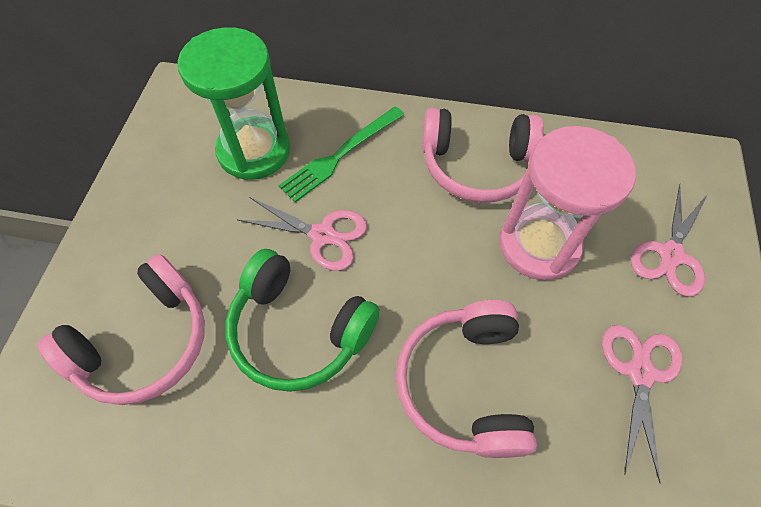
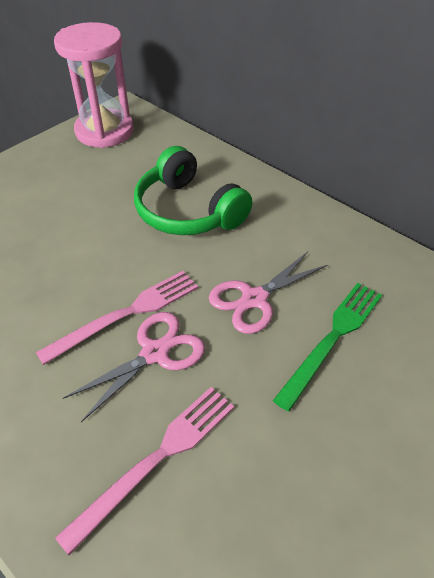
green hourglass: 1 -> 0
pink fork: 0 -> 2
pink headphones: 3 -> 0
pink scissors: 3 -> 2

